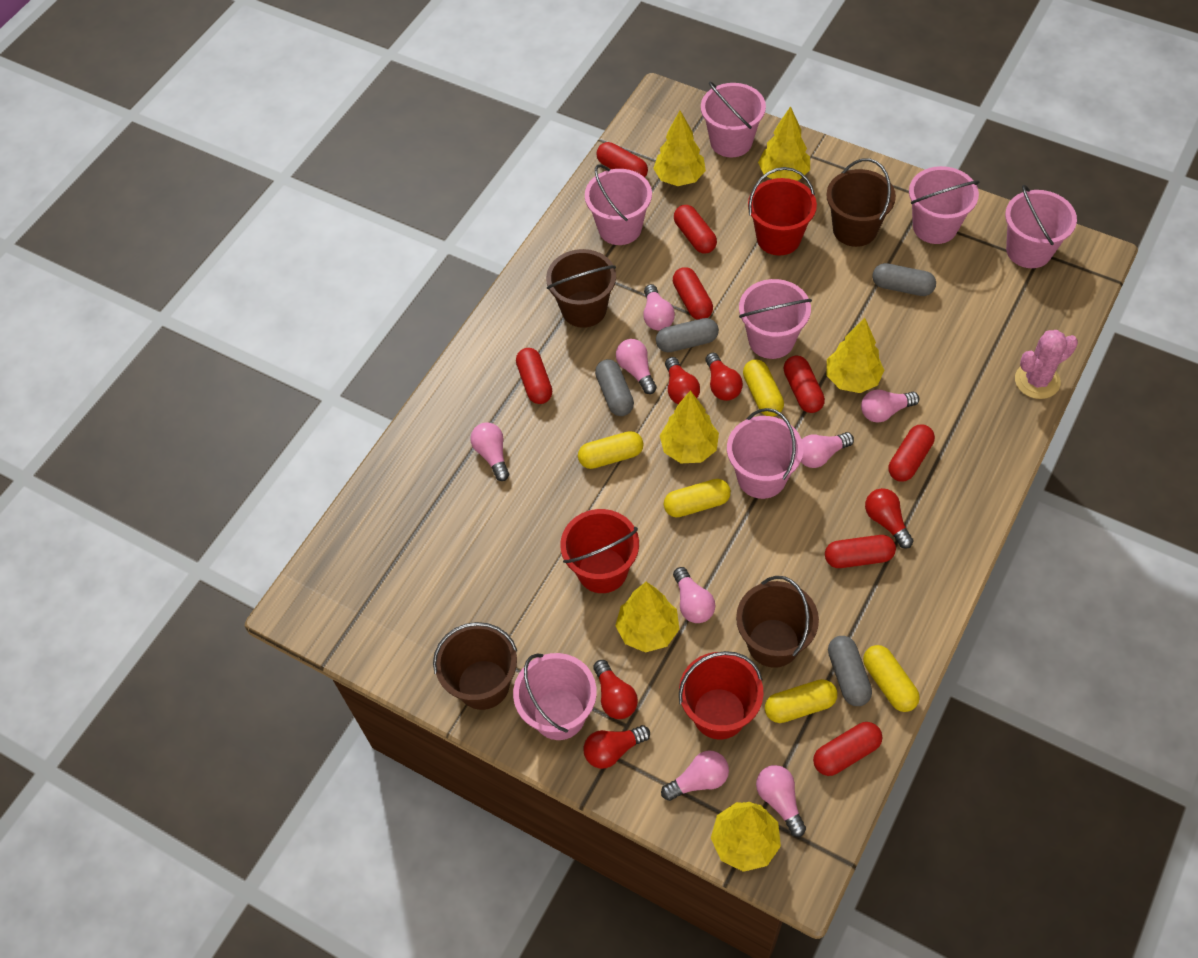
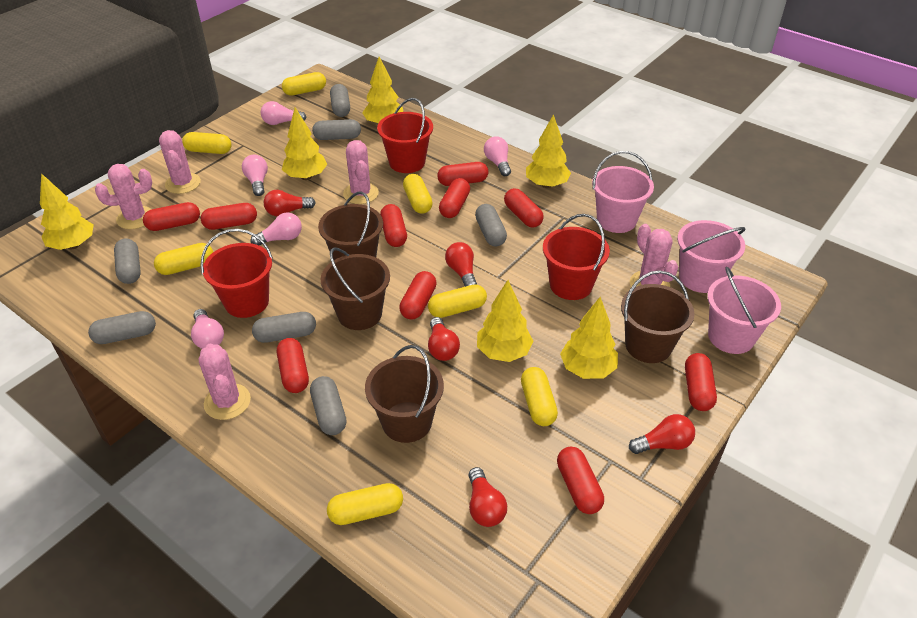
grey capsule: 4 -> 7
pink bucket: 7 -> 3
pink cactus: 1 -> 5
pink light bulb: 8 -> 5
red capsule: 8 -> 10
yellow capsule: 5 -> 7

